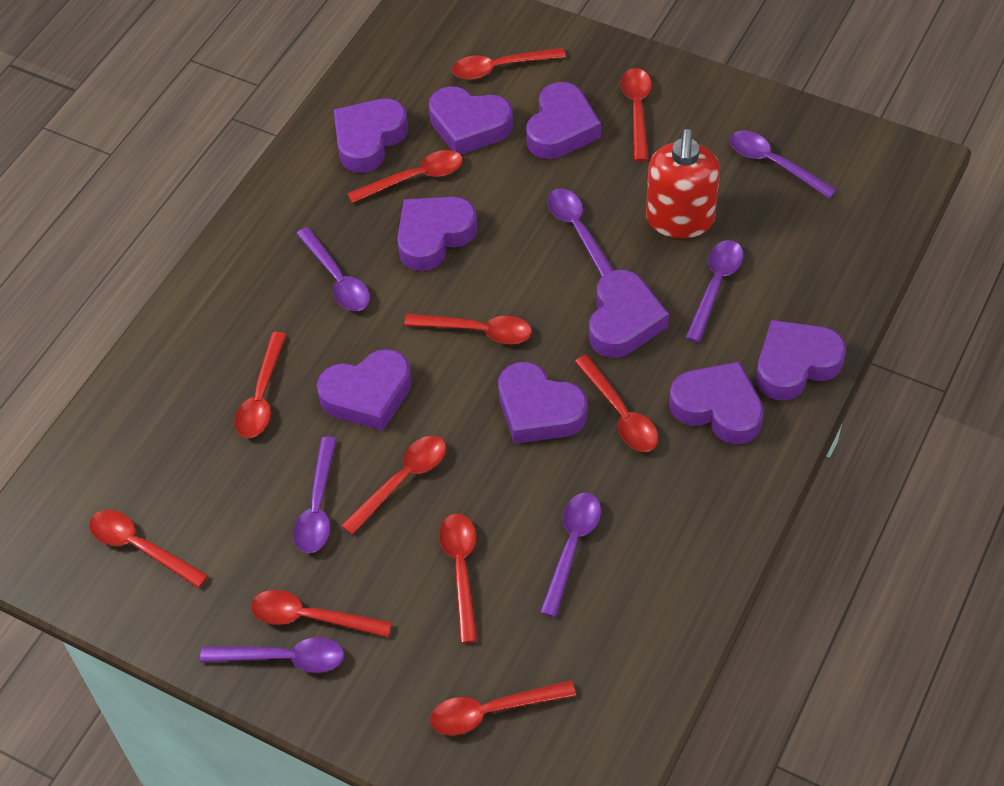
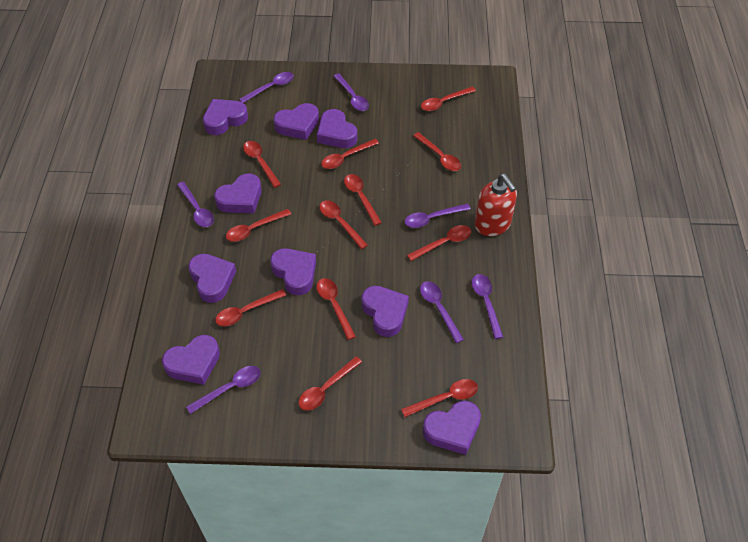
red spoon: 11 -> 12

